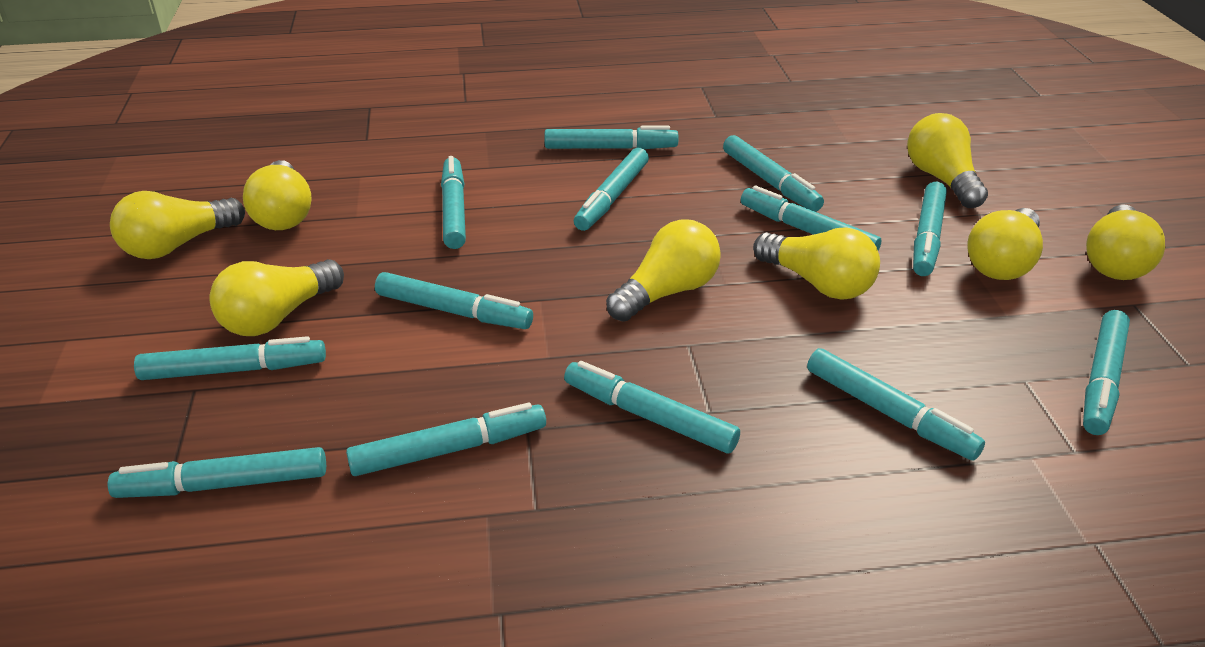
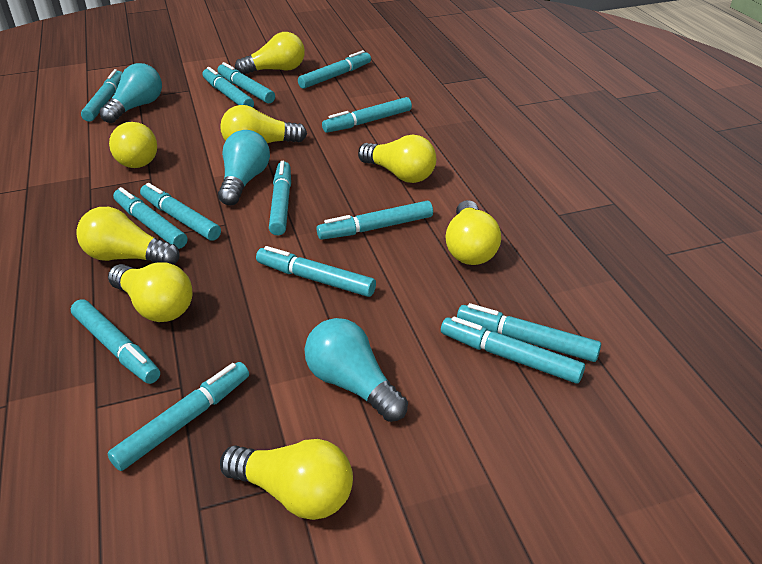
turquoise light bulb: 0 -> 3
turquoise marker: 13 -> 14

